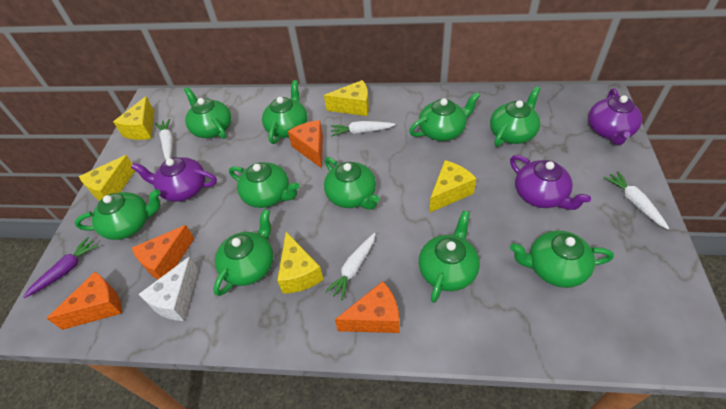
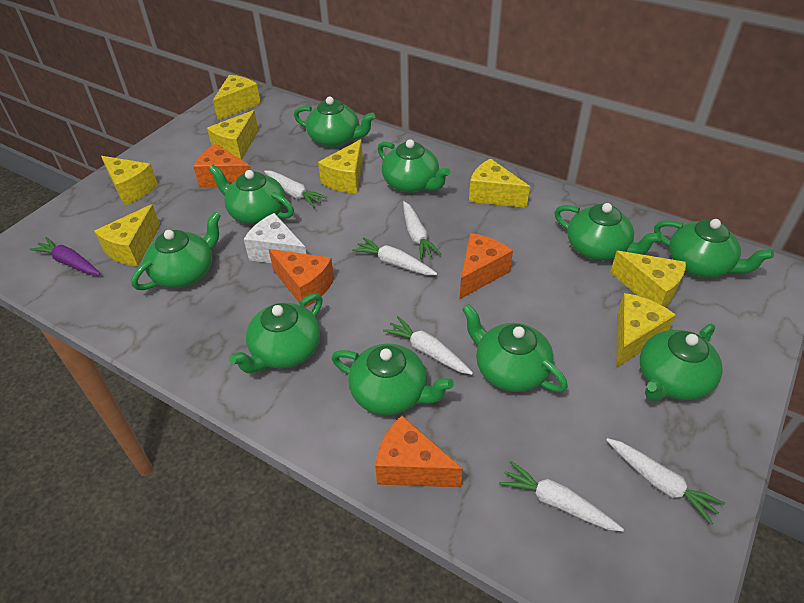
purple teapot: 3 -> 0
white carrot: 4 -> 6
yellow cheese: 5 -> 8

